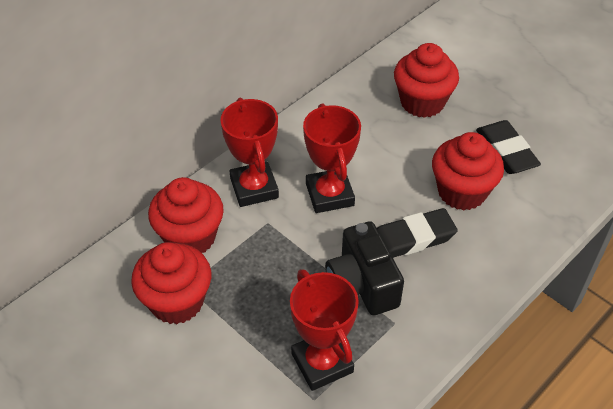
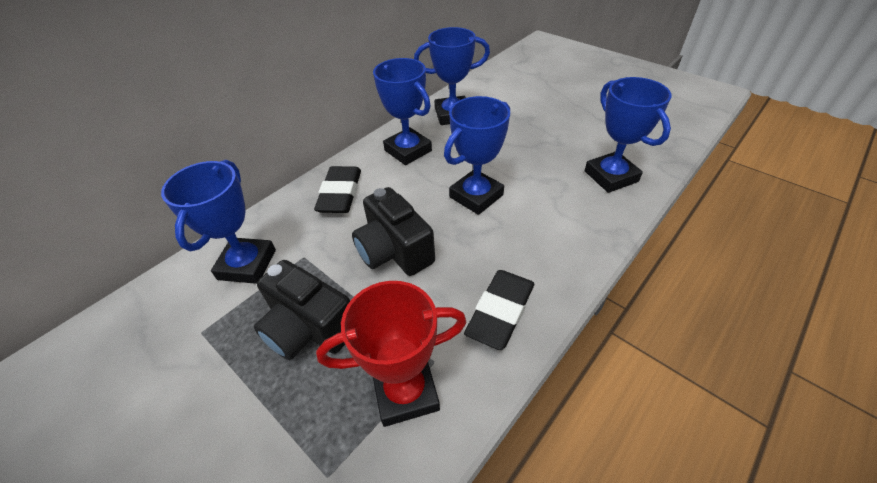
black camera: 1 -> 2
blue trophy: 0 -> 5
red cupcake: 4 -> 0
red trophy: 3 -> 1

